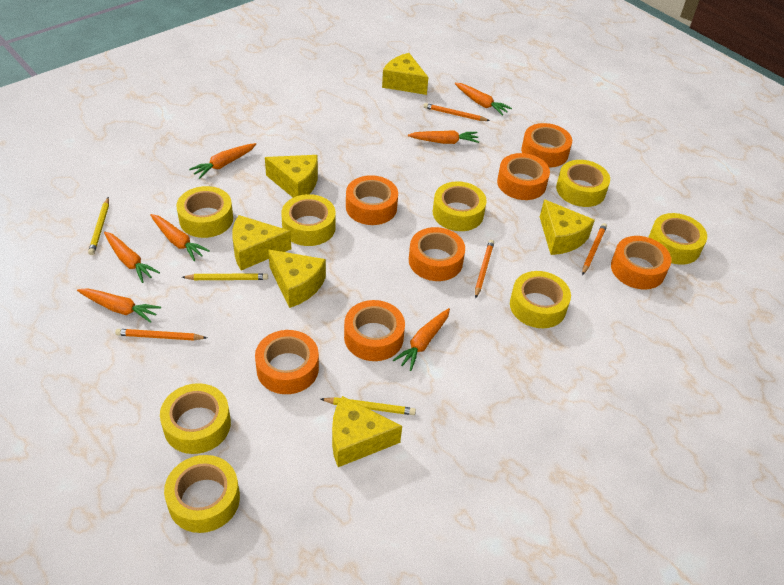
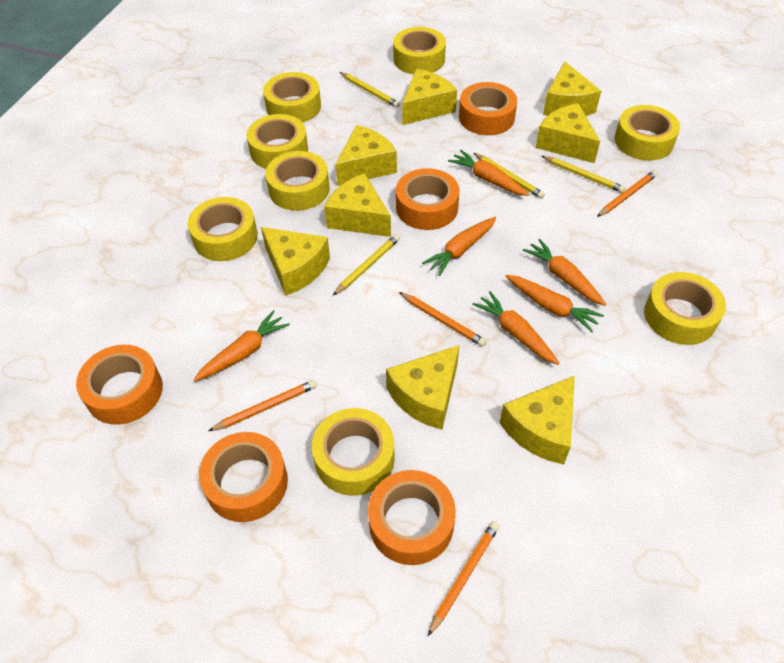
orange carrot: 7 -> 6
orange tape: 7 -> 5
yellow cheese: 6 -> 8
yellow pencil: 3 -> 4

